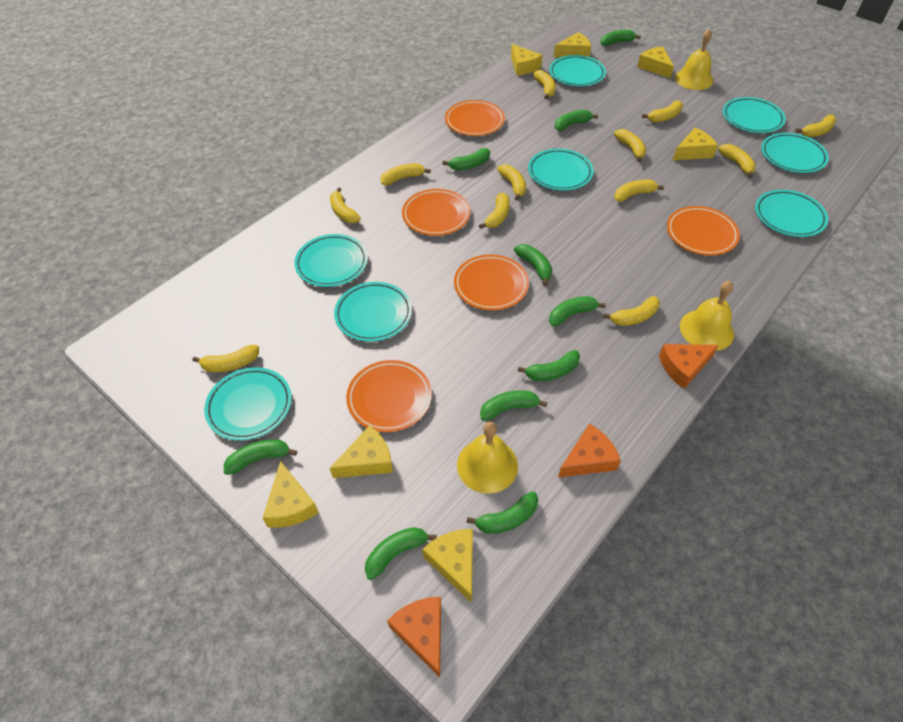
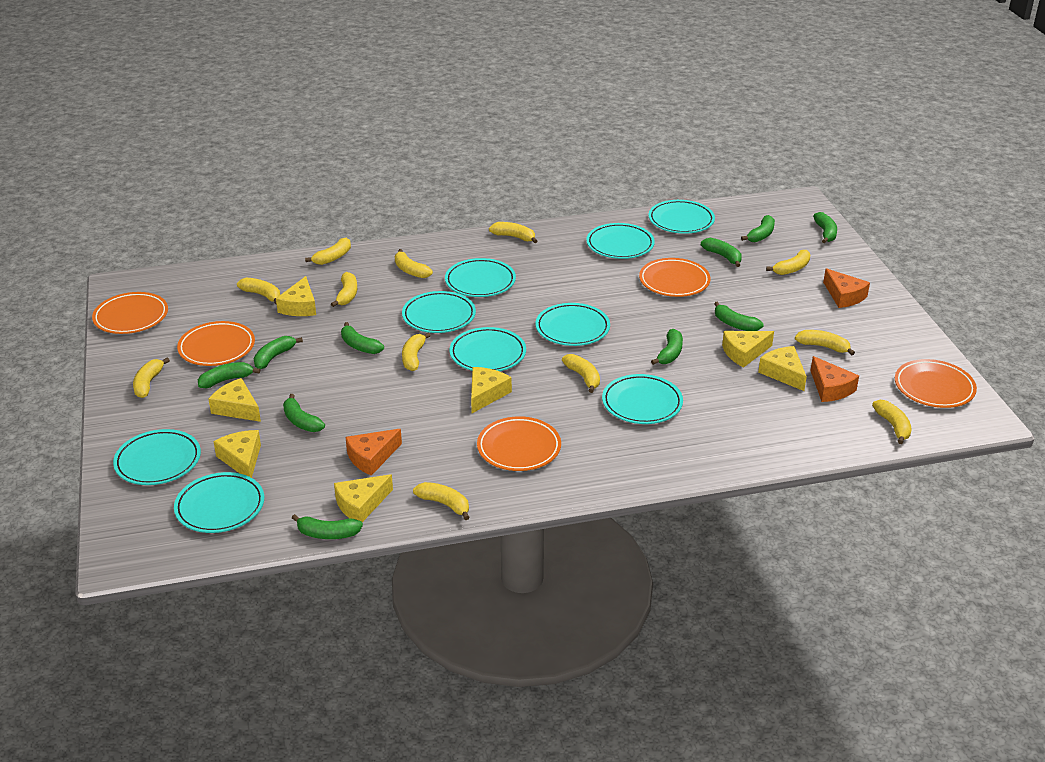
turquoise plate: 8 -> 9
yellow bell: 3 -> 0

